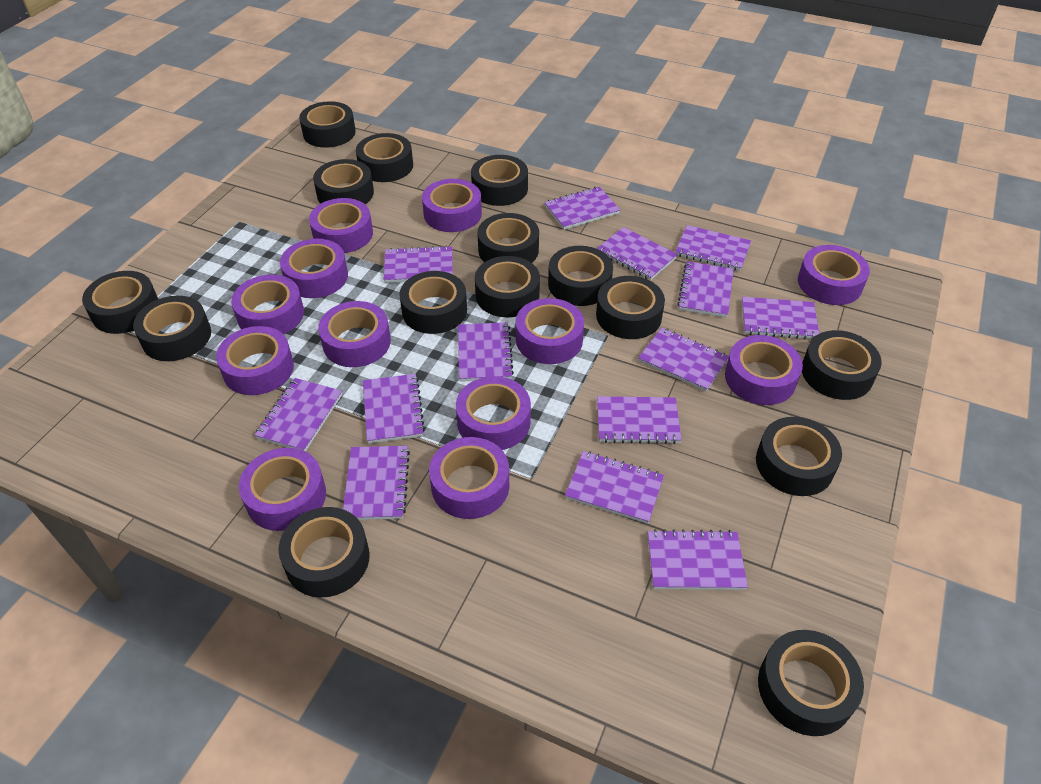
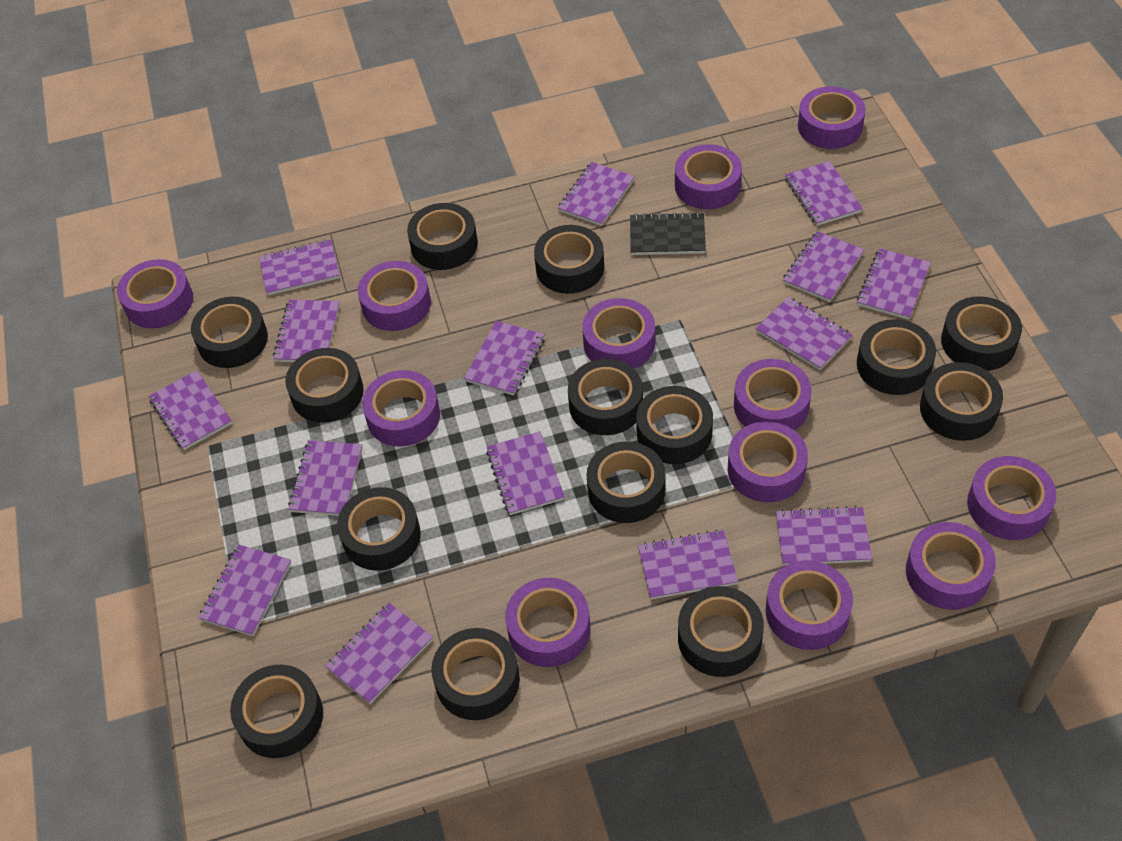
black notebook: 0 -> 1
black tape: 15 -> 14
purple notebook: 14 -> 15

